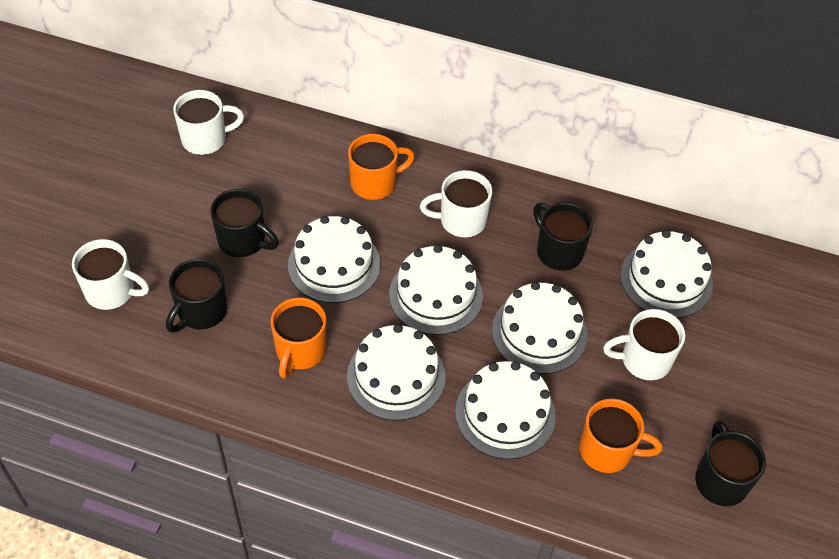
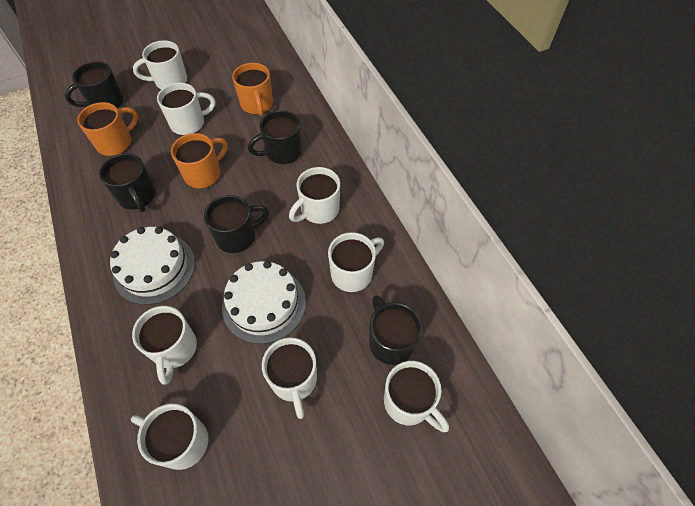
black mug: 4 -> 5
white cake: 6 -> 2
white mug: 4 -> 8

